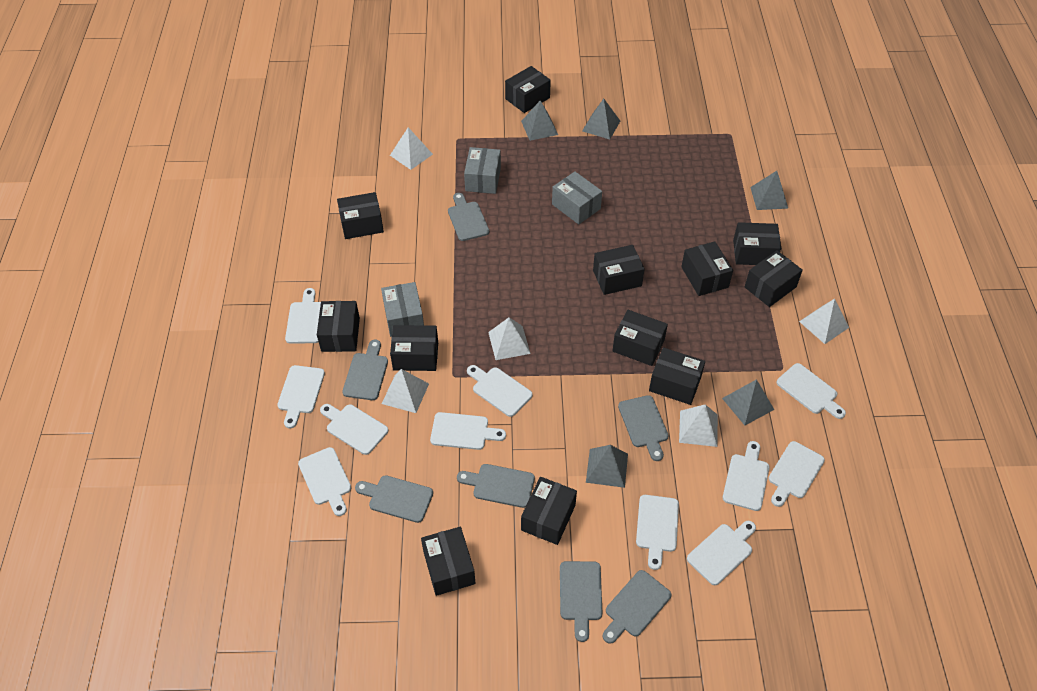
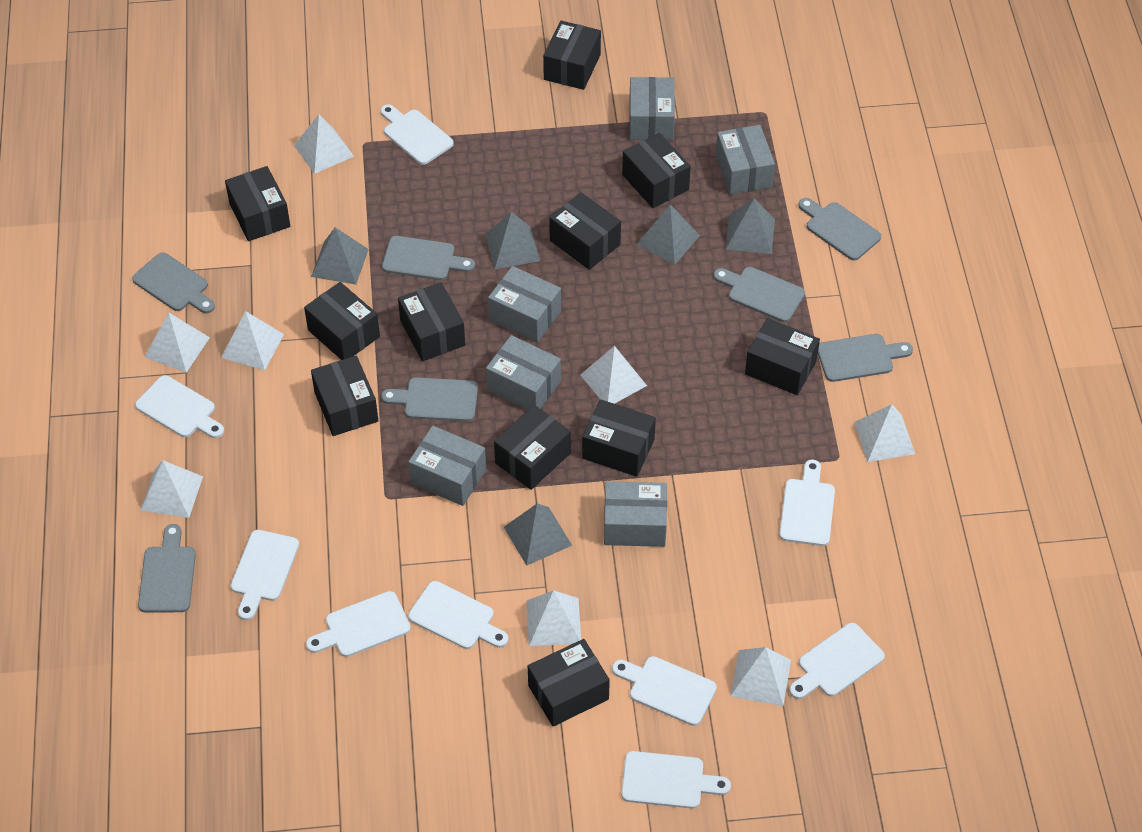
black box: 12 -> 11
grey box: 3 -> 6
white cutting board: 11 -> 9
white pyramid: 5 -> 8

